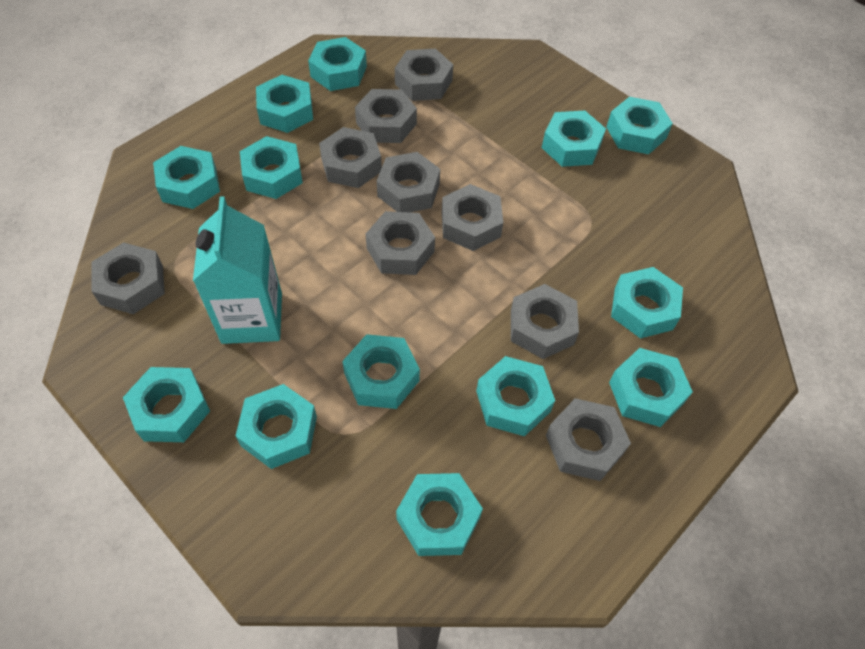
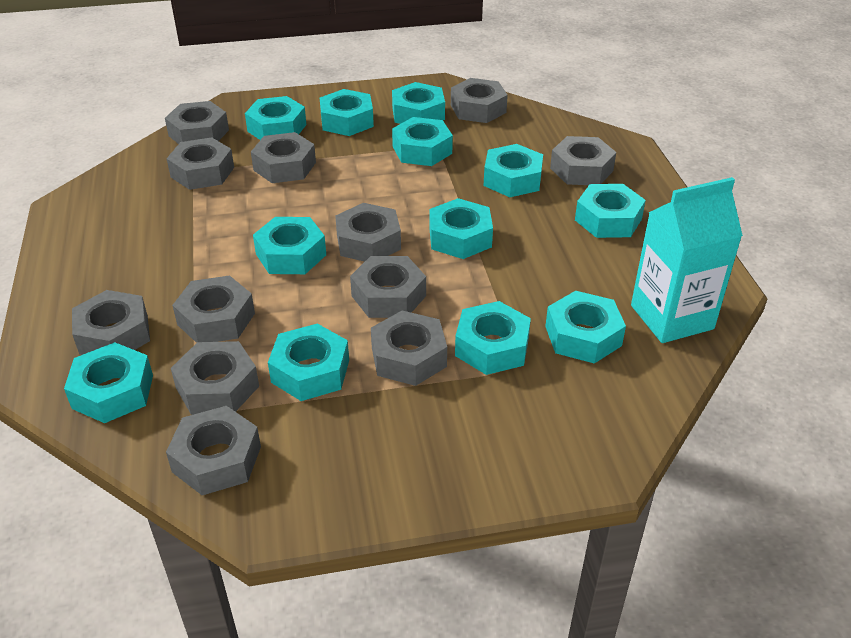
grey nut: 9 -> 12
turquoise nut: 13 -> 12

